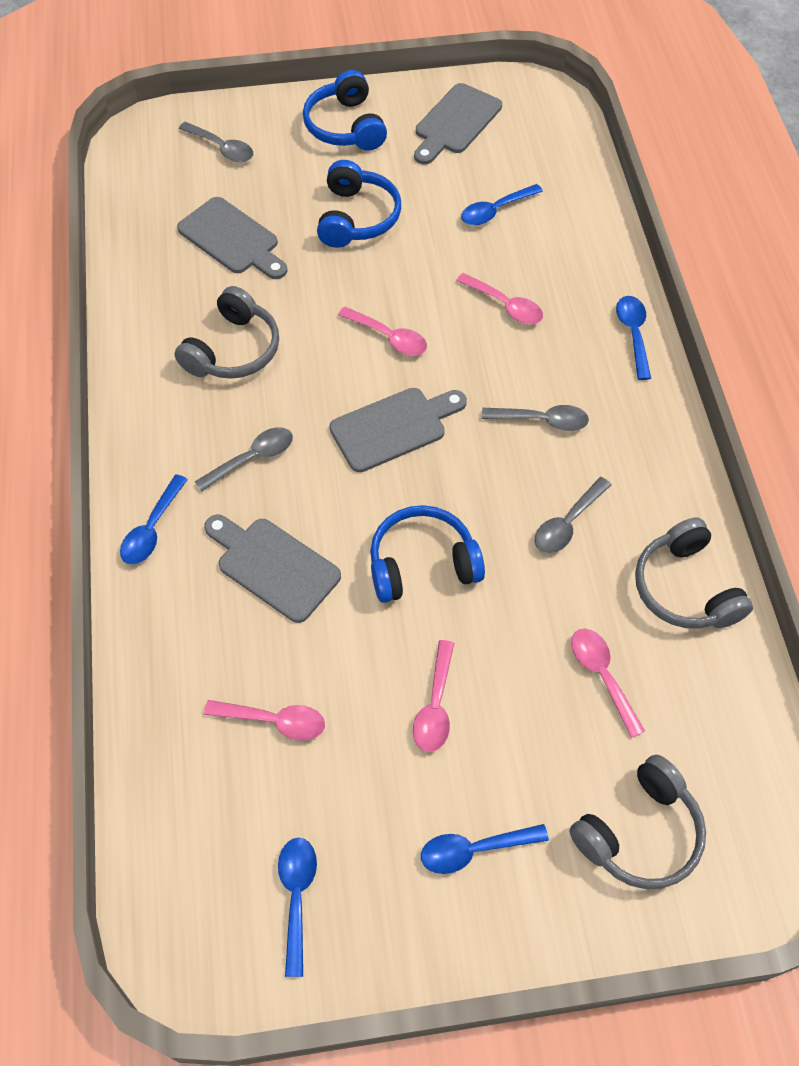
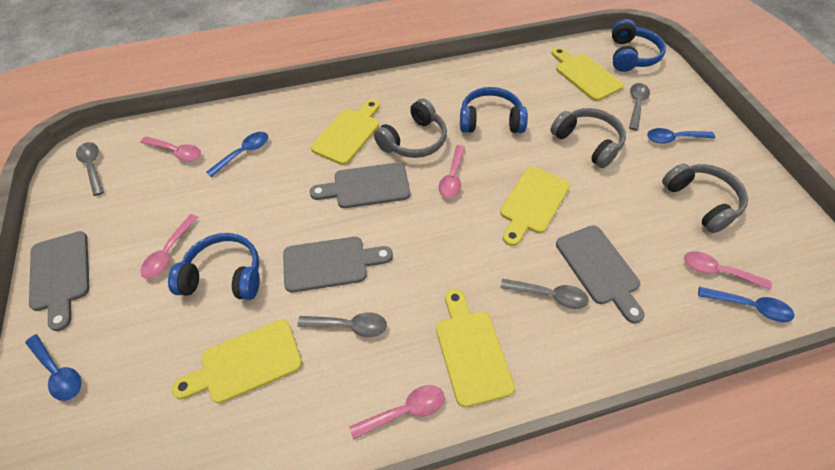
blue spoon: 5 -> 4
yellow cutting board: 0 -> 5

